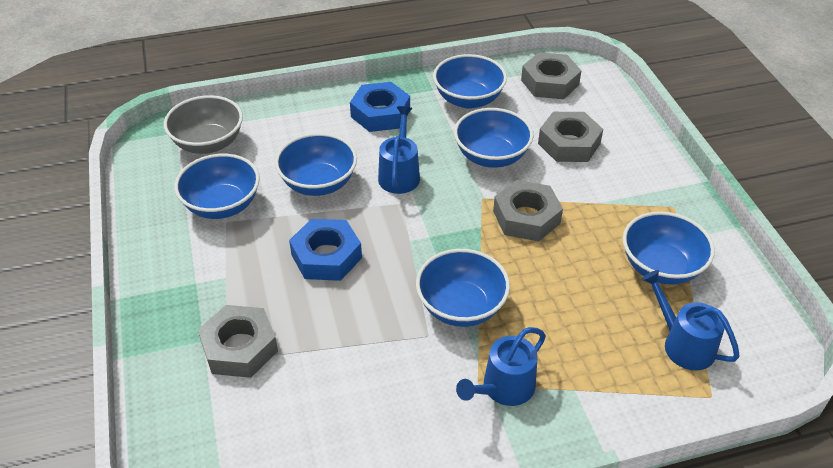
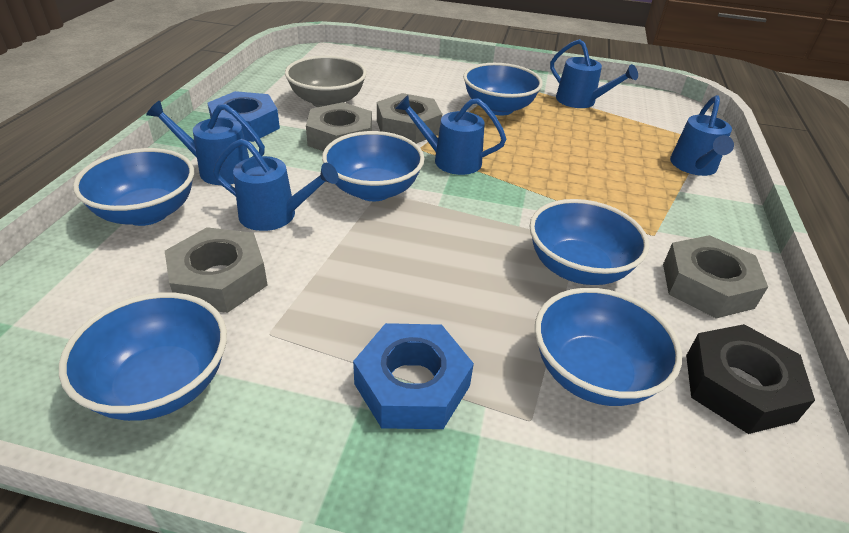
black nut: 0 -> 1
blue watering can: 3 -> 5

